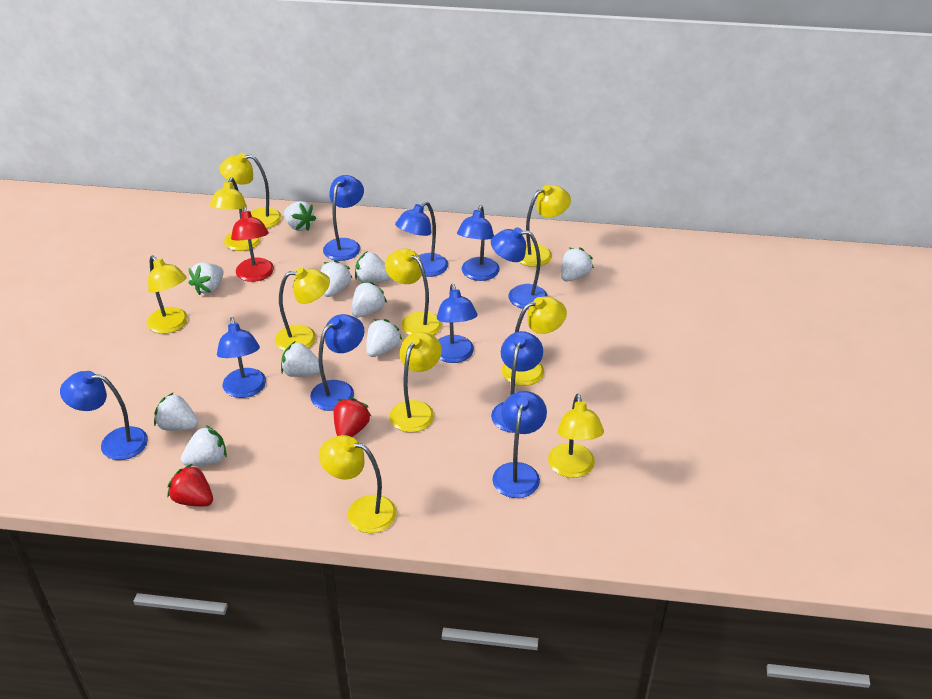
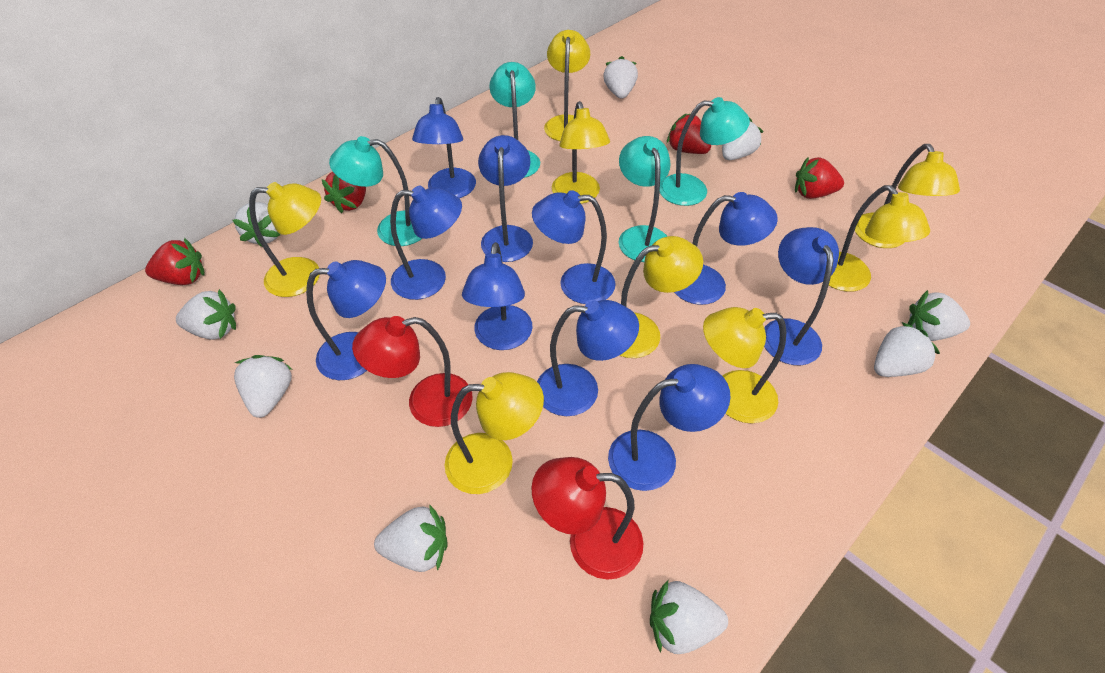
red lamp: 1 -> 2
red strawberry: 2 -> 4
turquoise lamp: 0 -> 4
white strawberry: 10 -> 9
yellow lamp: 10 -> 8

